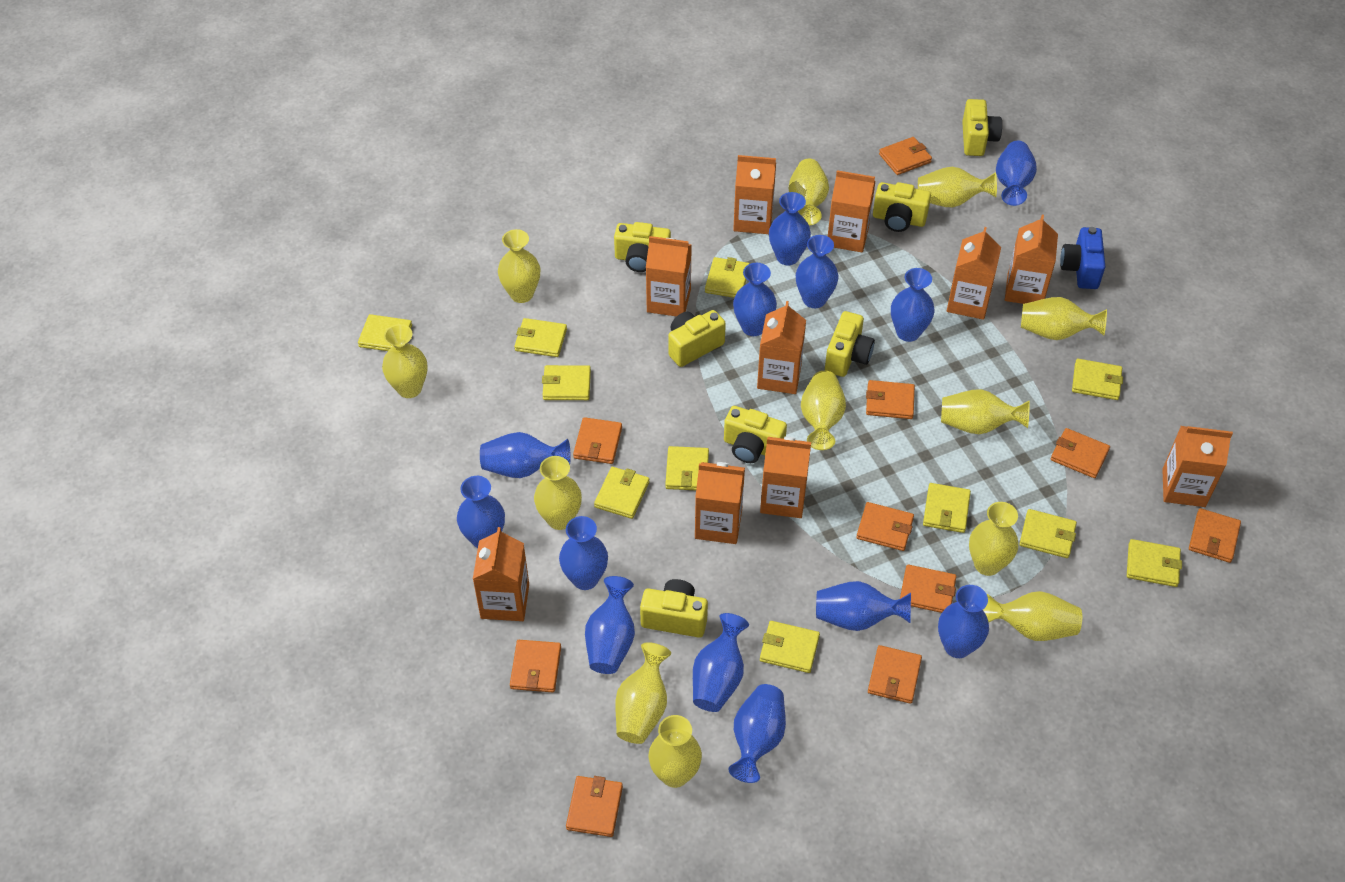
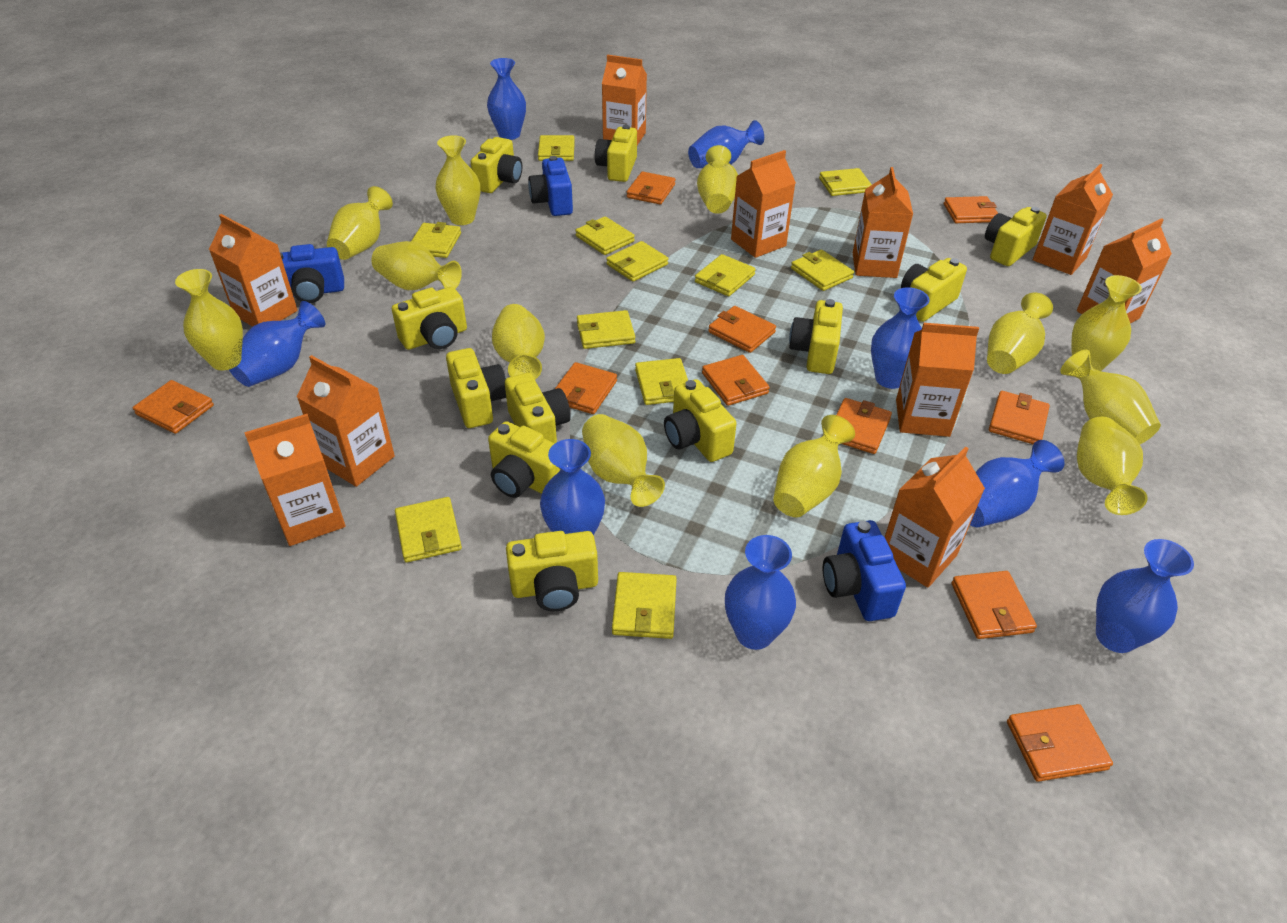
blue camera: 1 -> 3
blue vase: 13 -> 8
yellow camera: 7 -> 11

